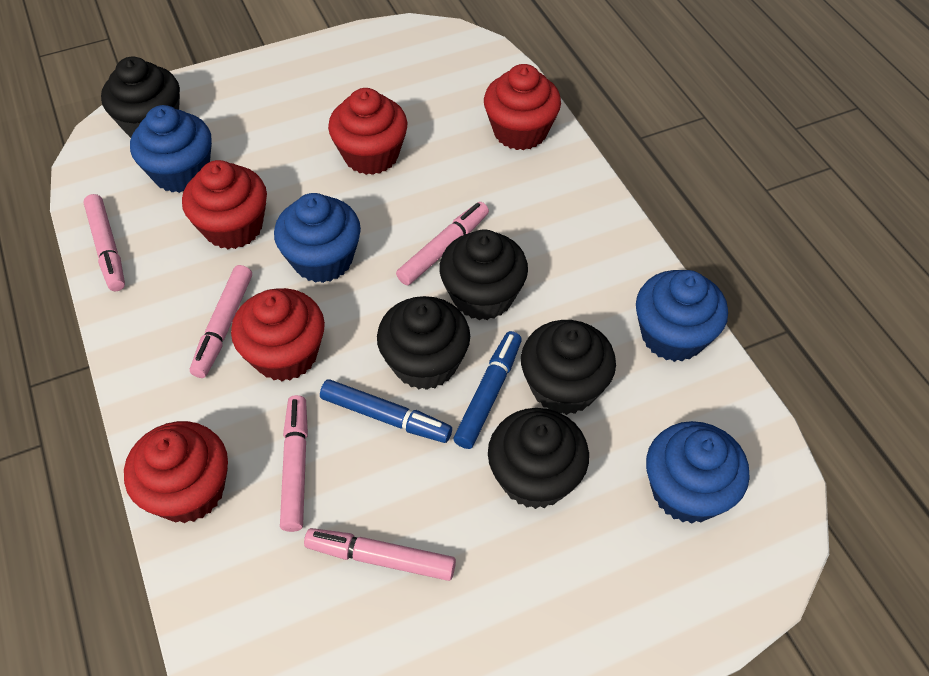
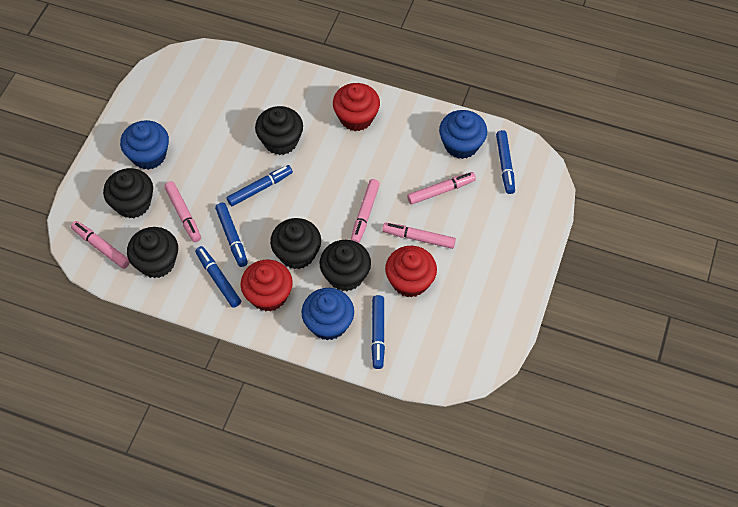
blue cupcake: 4 -> 3
blue marker: 2 -> 5
red cupcake: 5 -> 3

